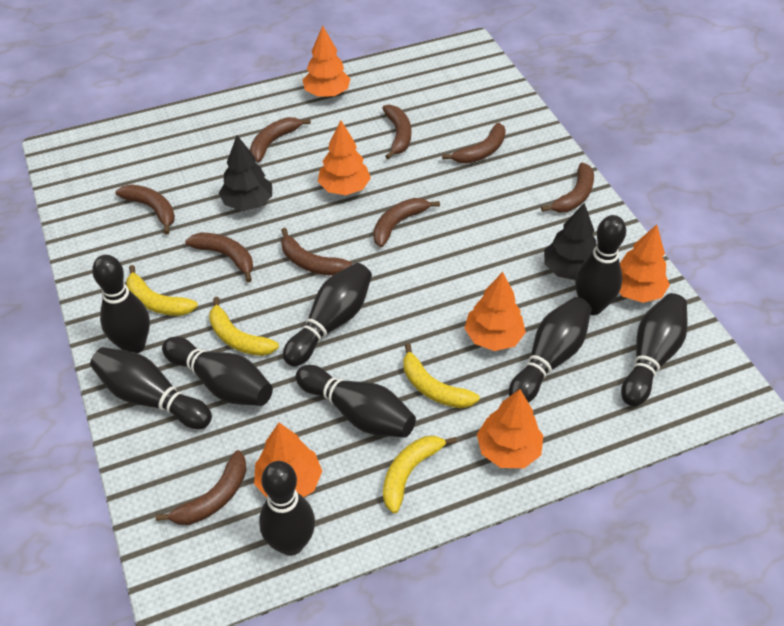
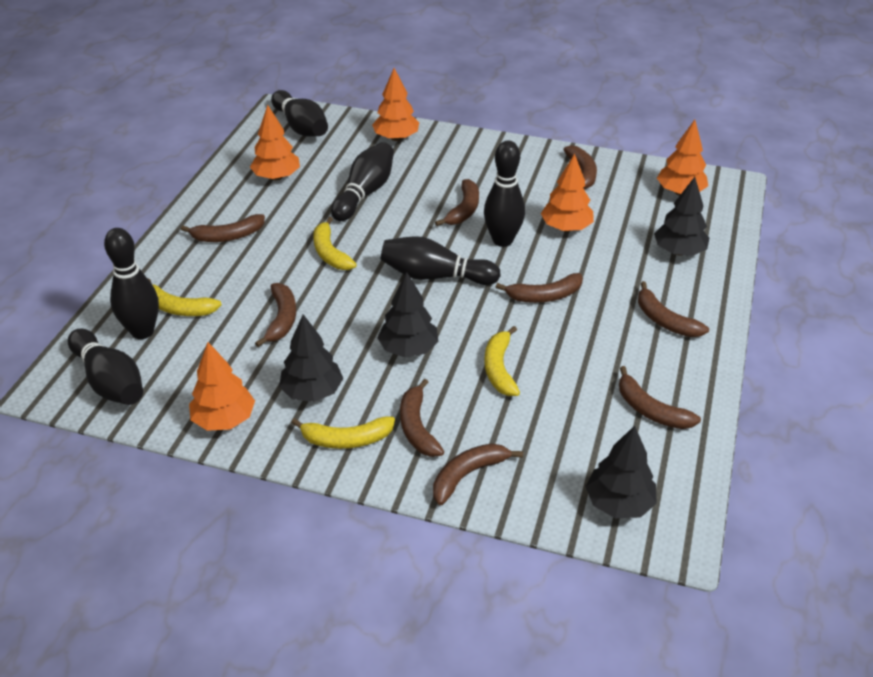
black bowling pin: 9 -> 6
black tree: 2 -> 4
orange tree: 6 -> 5

